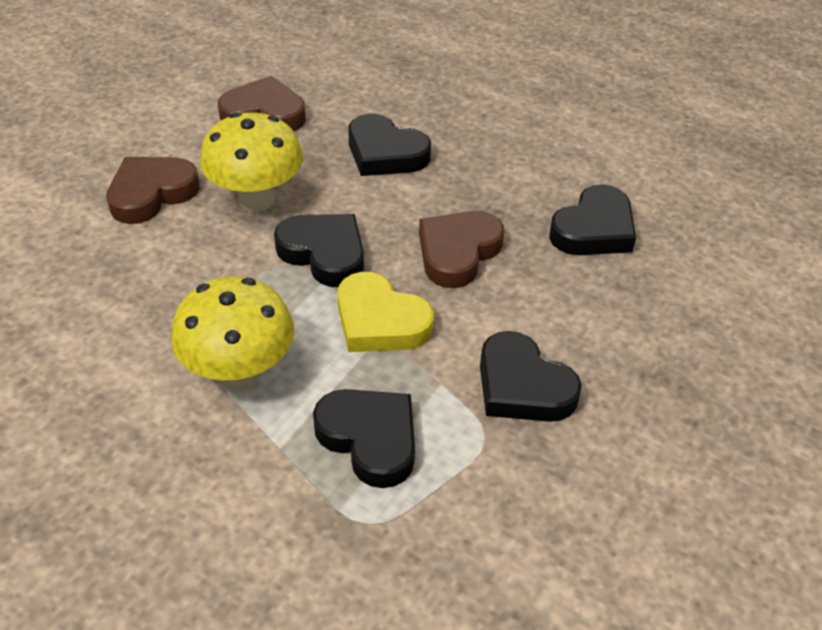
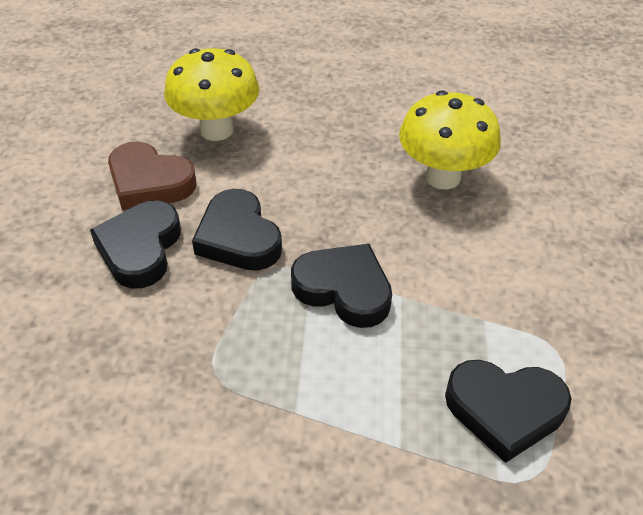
black heart: 5 -> 4
brown heart: 3 -> 1
yellow heart: 1 -> 0

